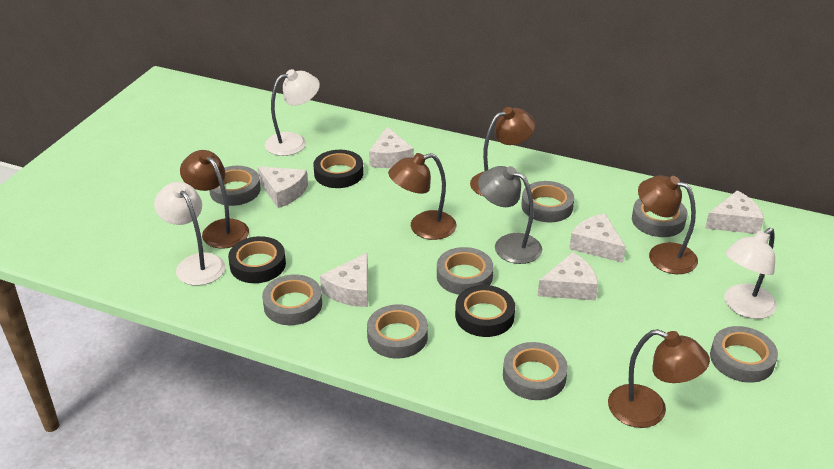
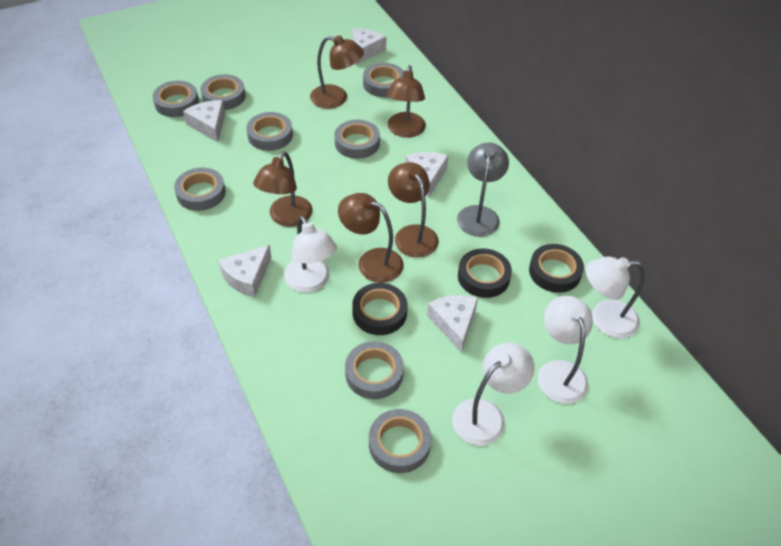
white cheese: 6 -> 5
white lamp: 3 -> 4

